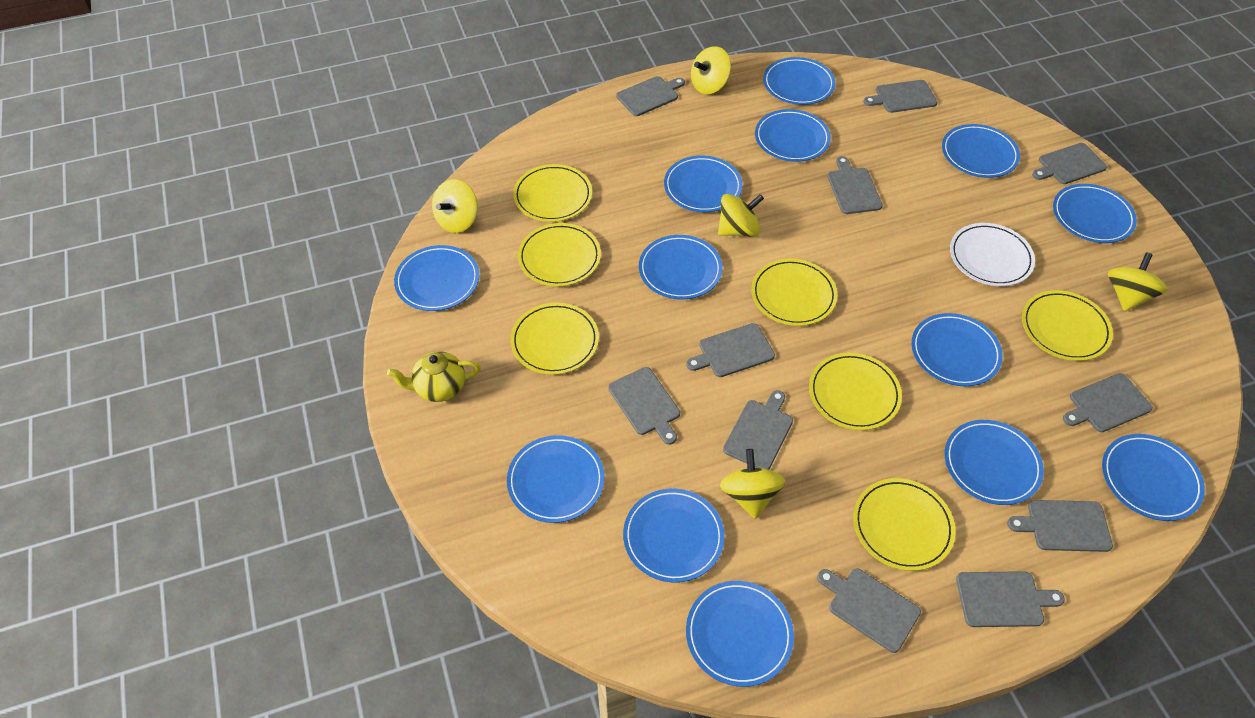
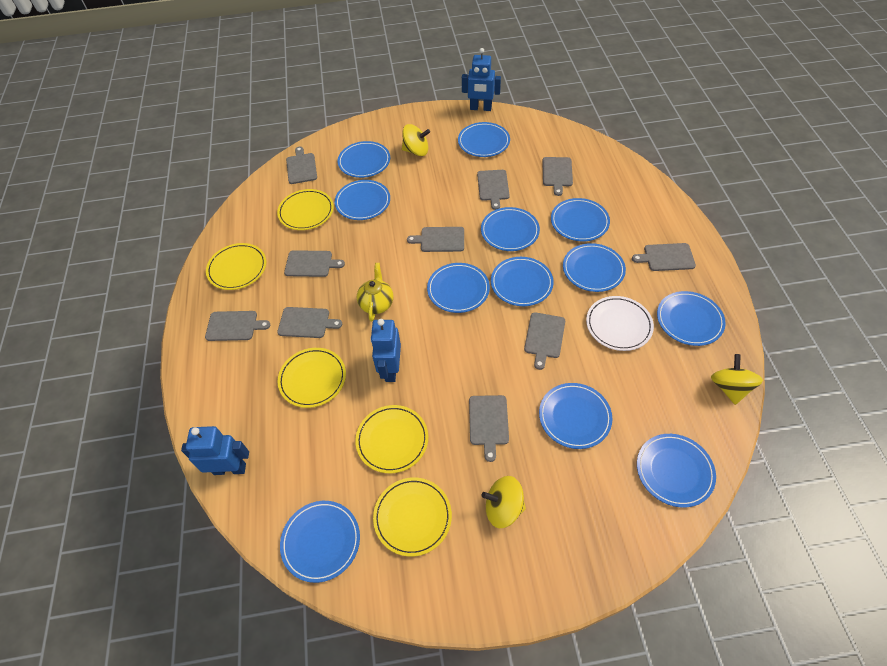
blue plate: 13 -> 12
blue robot: 0 -> 3
grey cutting board: 11 -> 10
yellow plate: 7 -> 5
yellow spinning top: 5 -> 3

